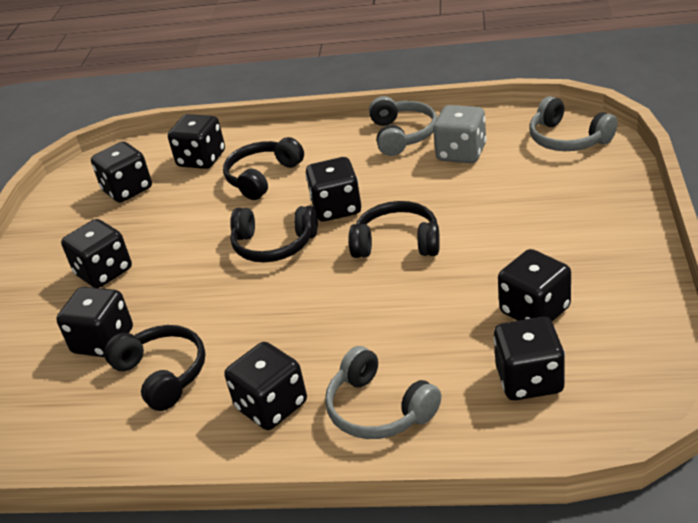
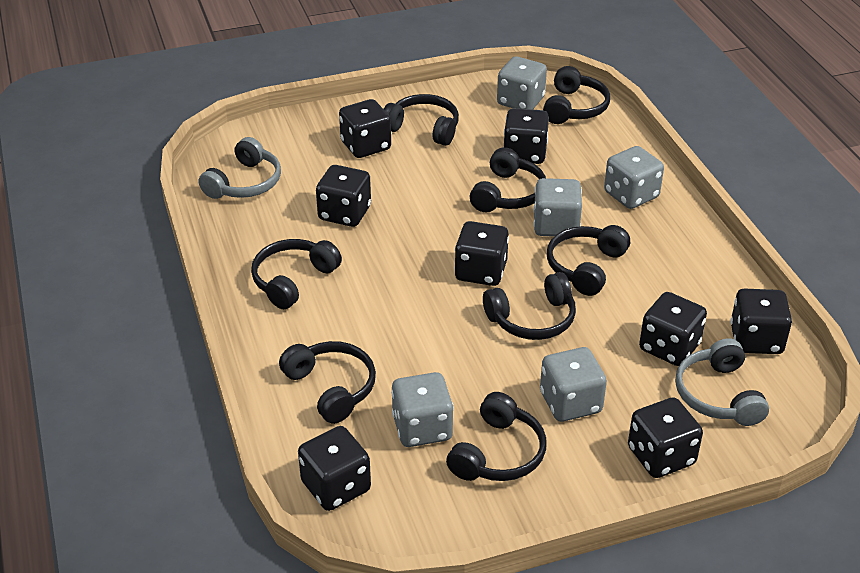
black headphones: 4 -> 8
grey dice: 1 -> 5
grey headphones: 3 -> 2

